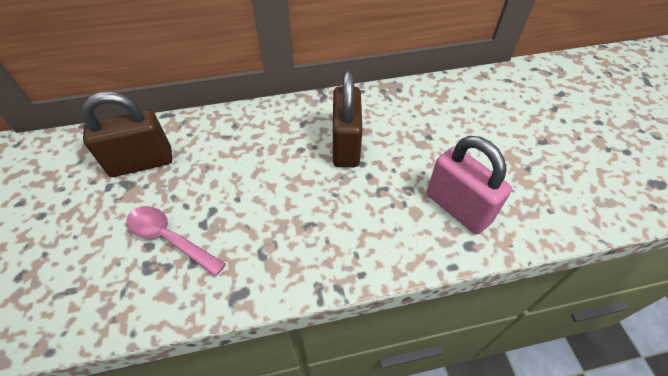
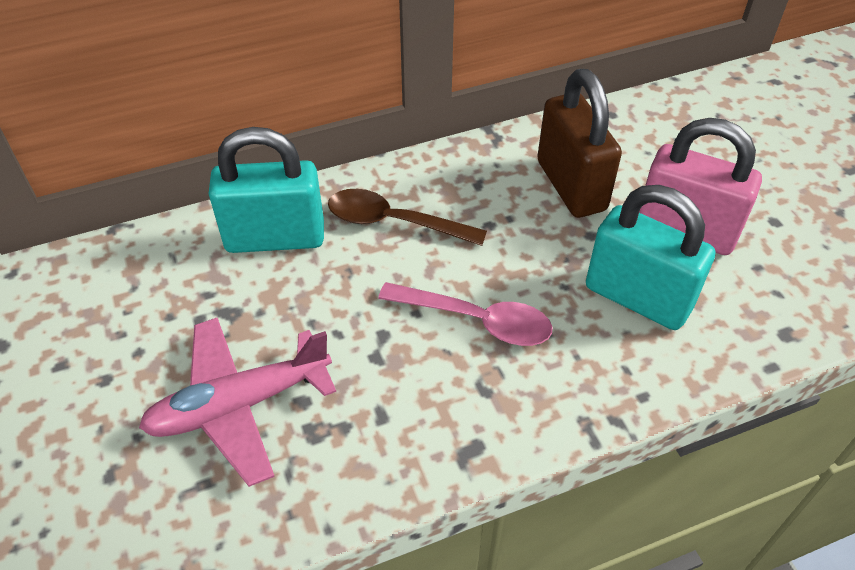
brown padlock: 2 -> 1
brown spoon: 0 -> 1
pink plane: 0 -> 1
turquoise padlock: 0 -> 2

